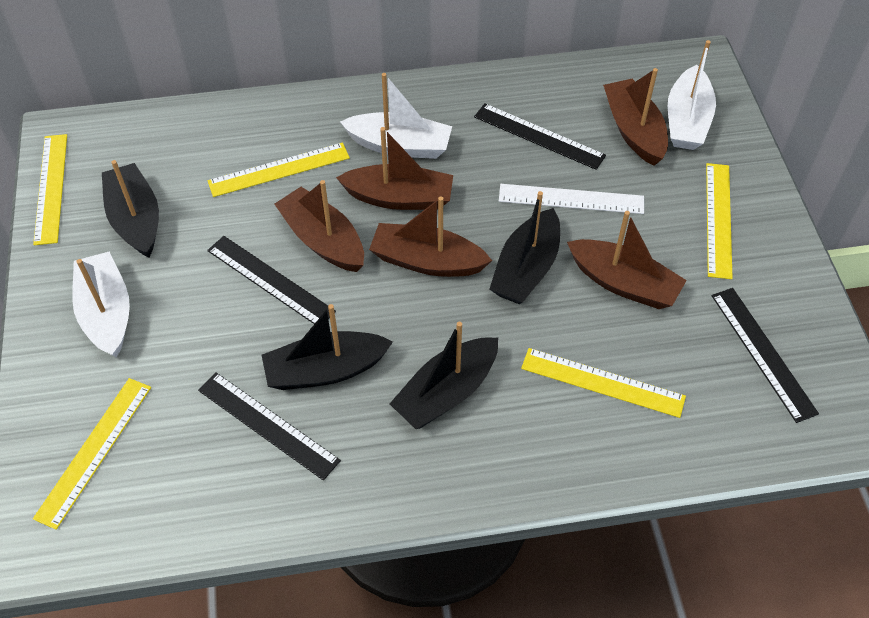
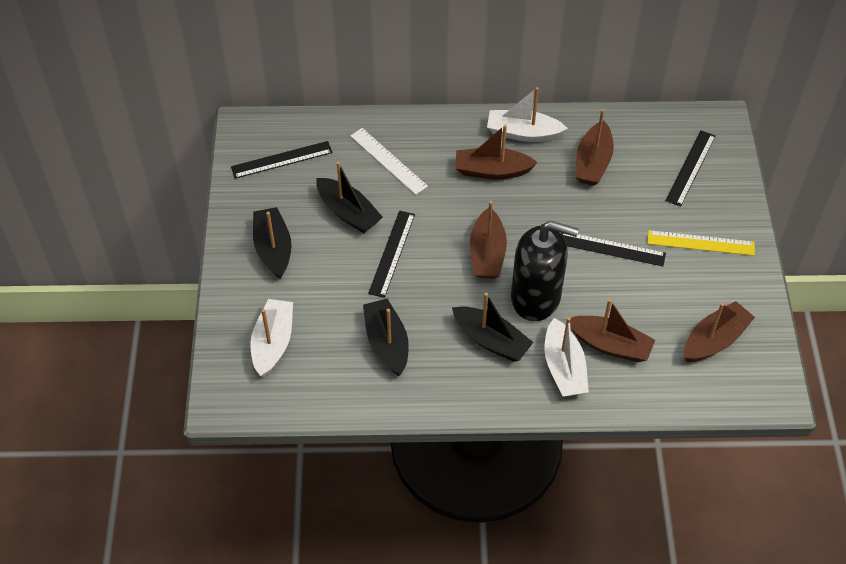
black soap dispenser: 0 -> 1
yellow ruler: 5 -> 1

